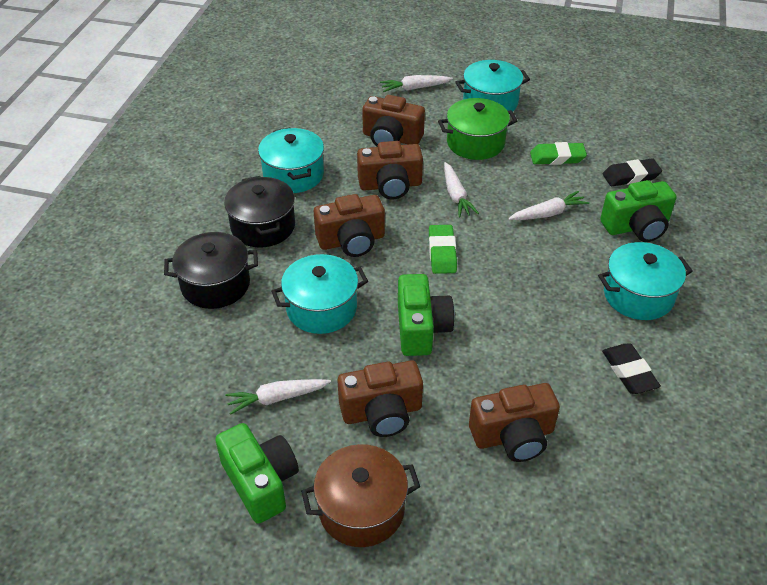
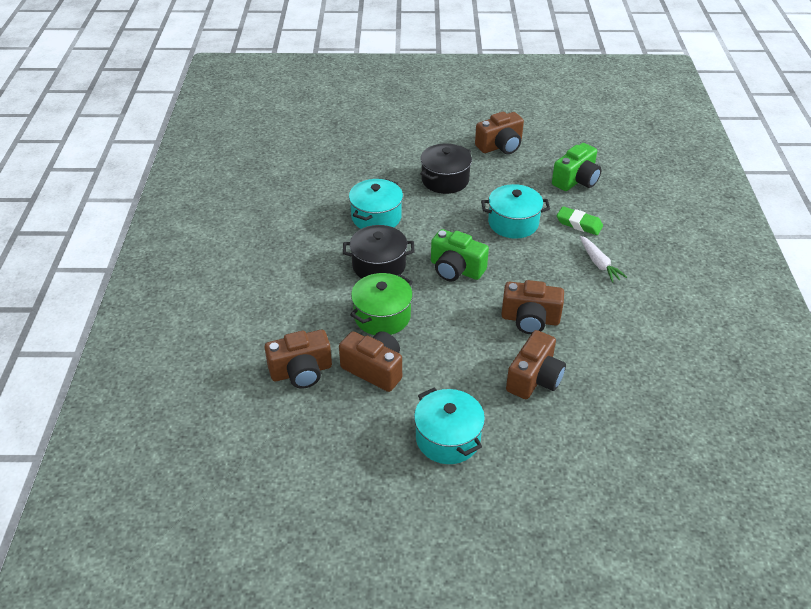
black eraser: 2 -> 0
brown pot: 1 -> 0
green camera: 3 -> 2
green eraser: 2 -> 1
turquoise pot: 4 -> 3
white carrot: 4 -> 1

